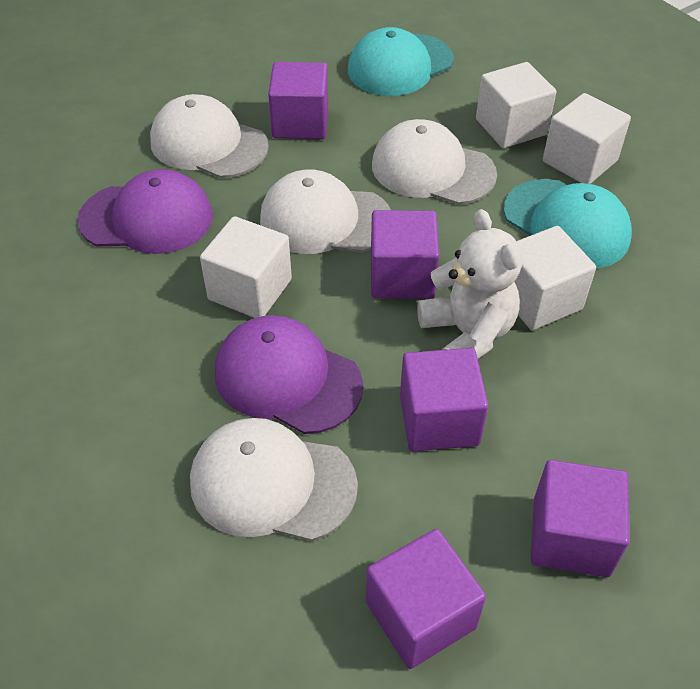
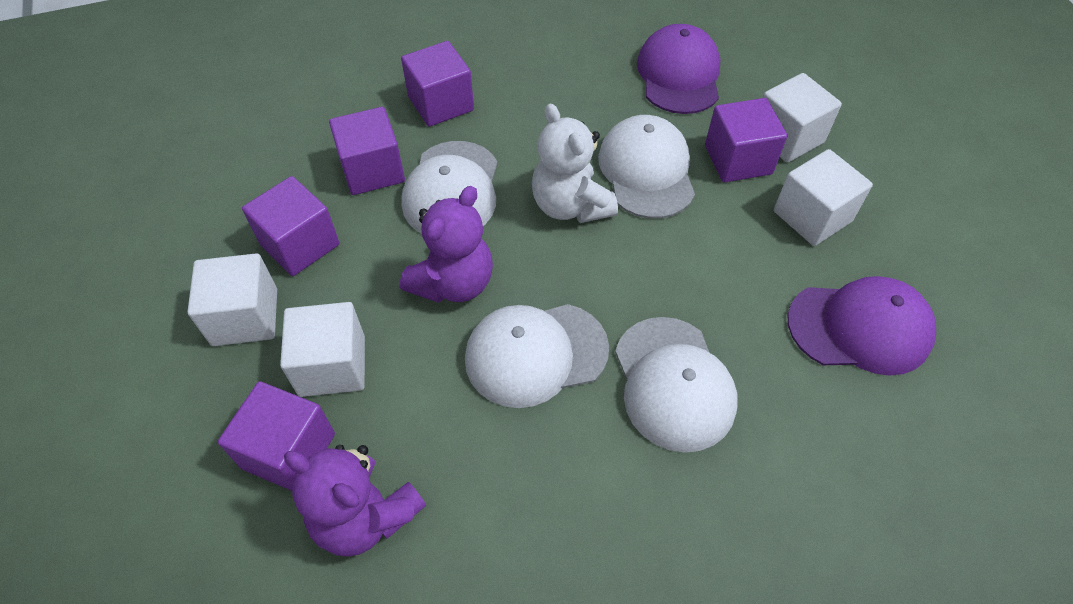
purple teddy bear: 0 -> 2
turquoise cap: 2 -> 0

